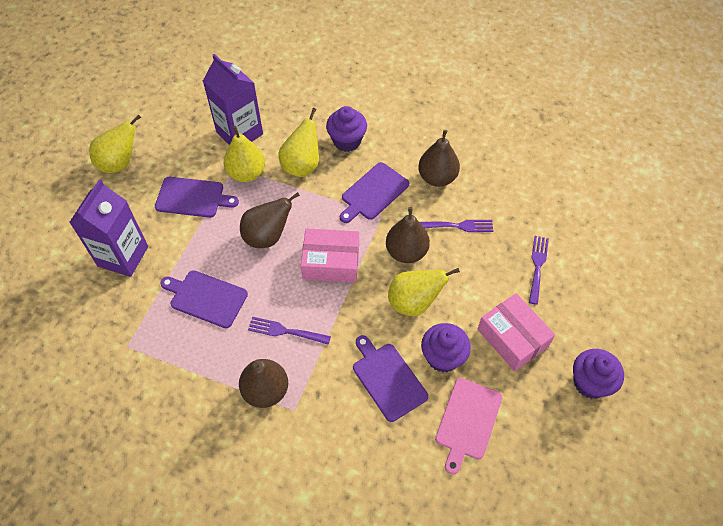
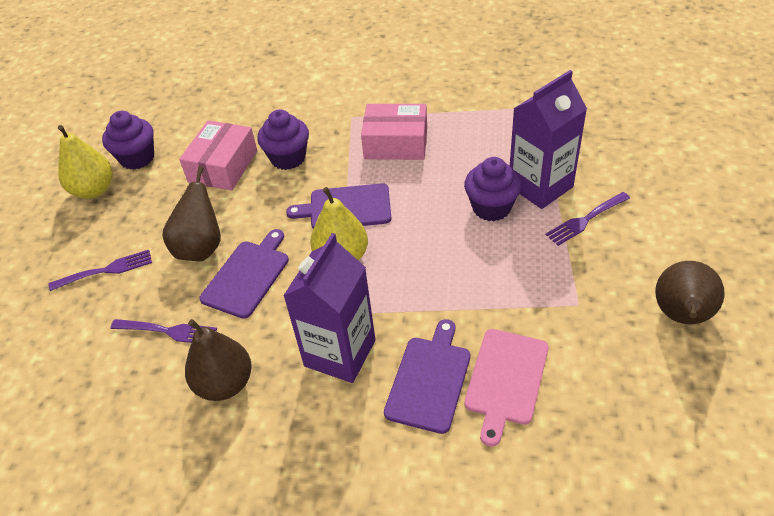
brown pear: 4 -> 3
purple cutting board: 4 -> 3
yellow pear: 4 -> 2

